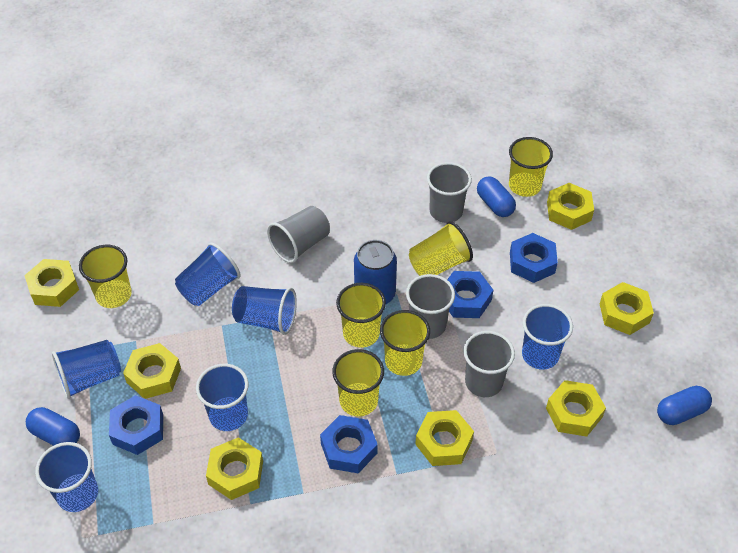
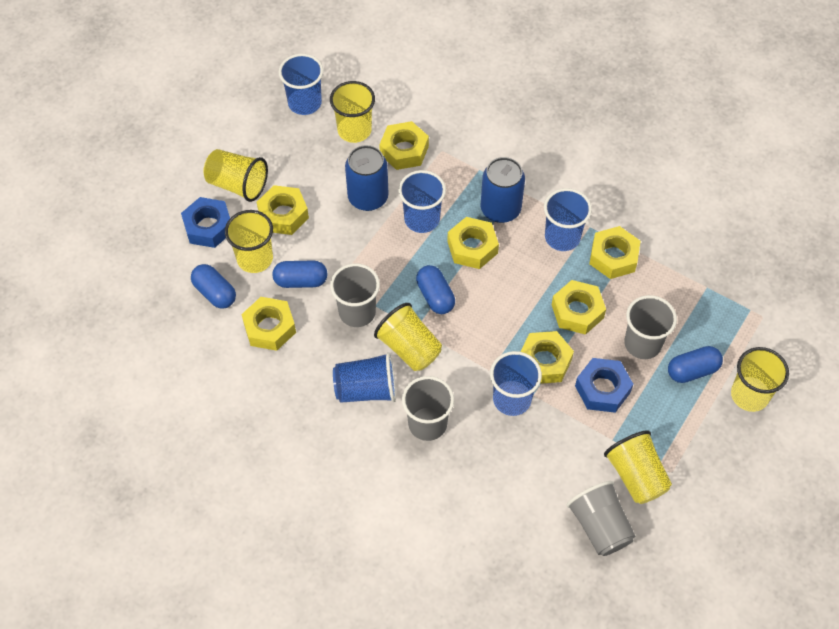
blue can: 1 -> 2
blue capsule: 3 -> 4
blue cup: 6 -> 5
blue nut: 4 -> 2

